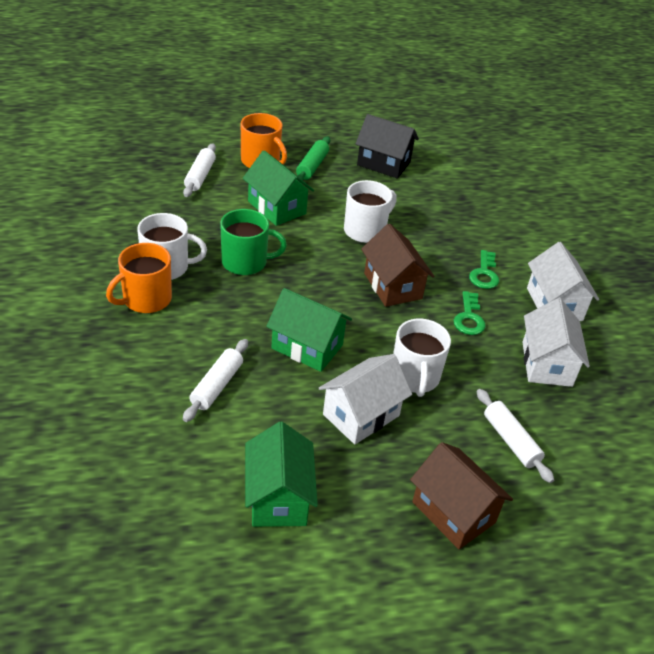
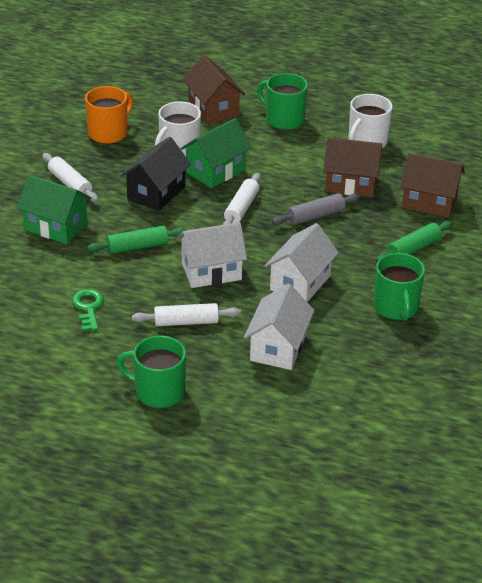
brown house: 2 -> 3
green house: 3 -> 2
green key: 2 -> 1
green mug: 1 -> 3
green rolling pin: 1 -> 2
grey rolling pin: 0 -> 1
orange mug: 2 -> 1
white mug: 3 -> 2

